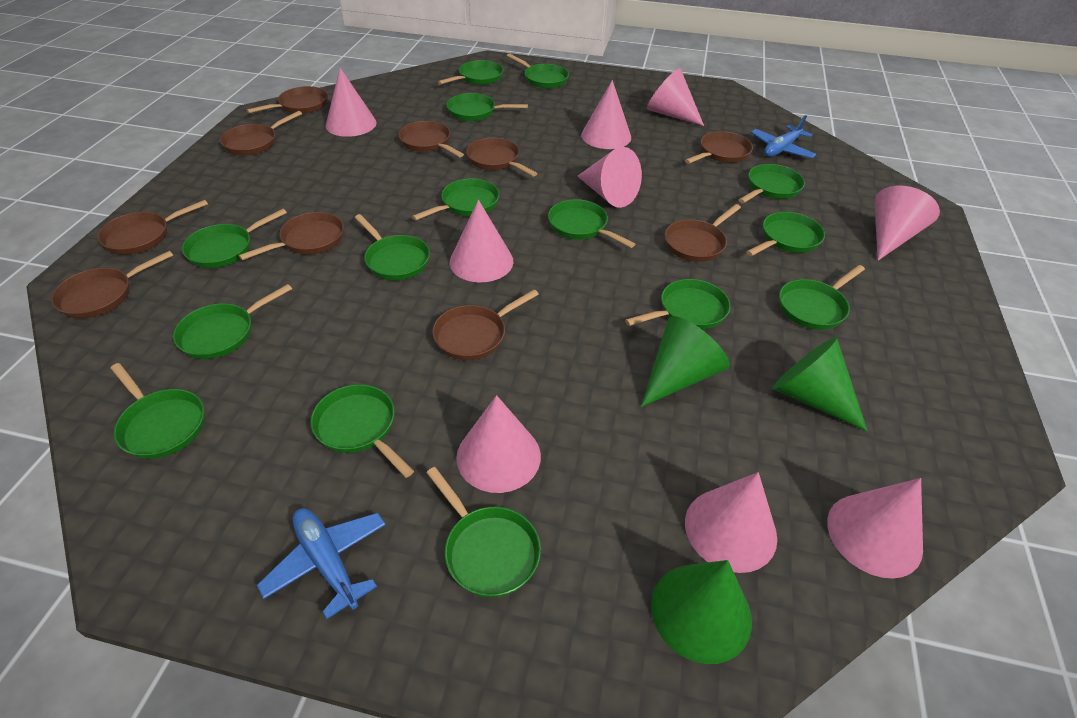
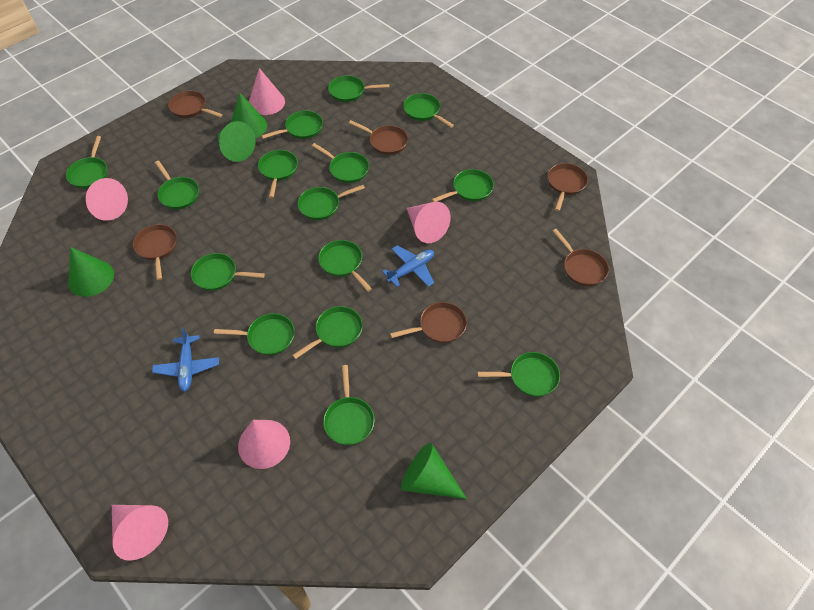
brown pan: 10 -> 6
green cone: 3 -> 4
pink cone: 9 -> 5

